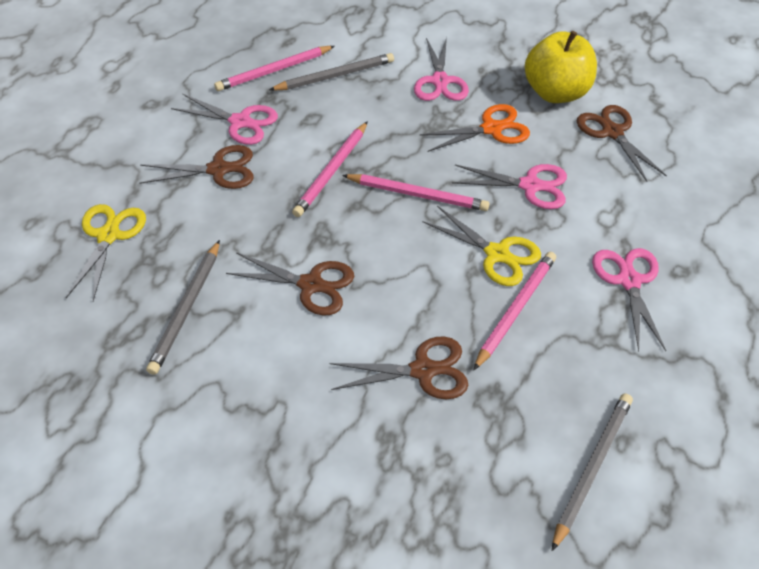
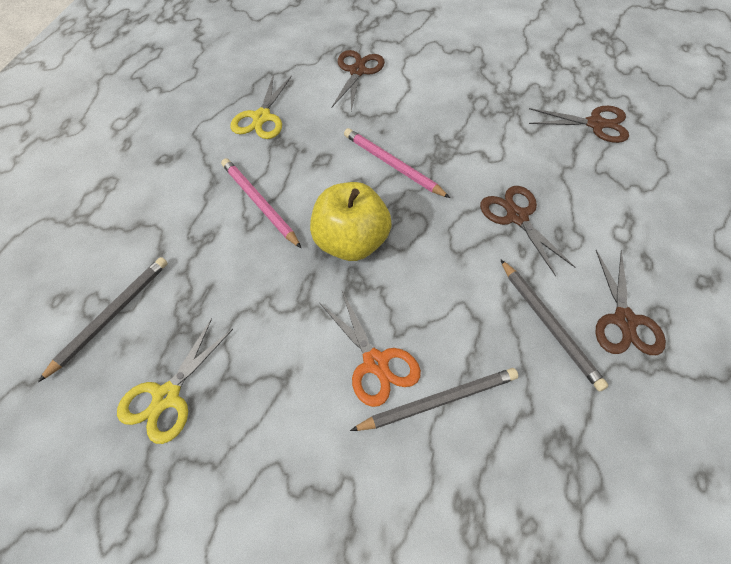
pink pencil: 4 -> 2
pink scissors: 4 -> 0

